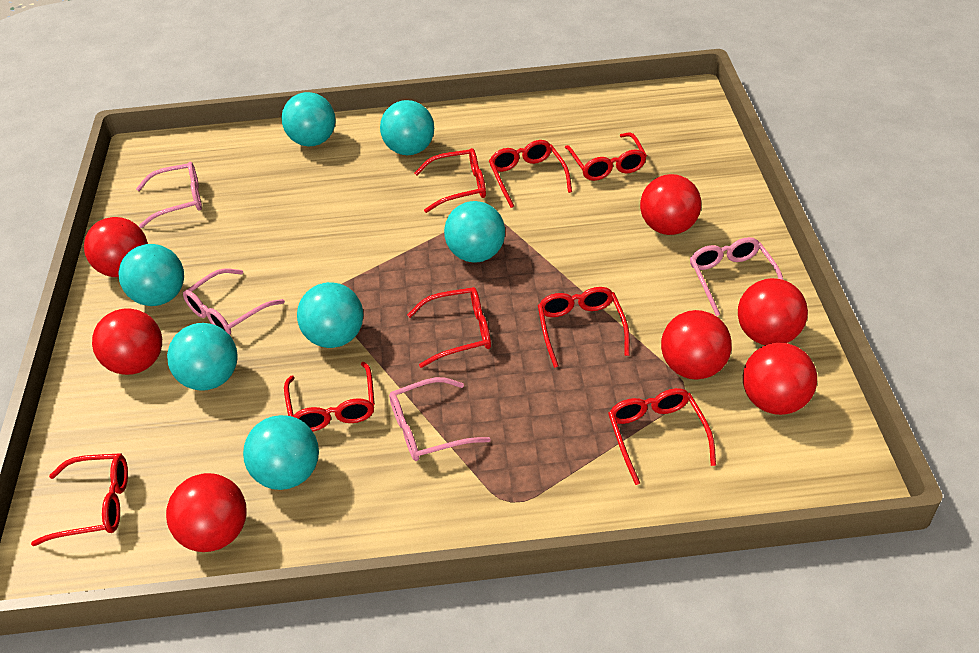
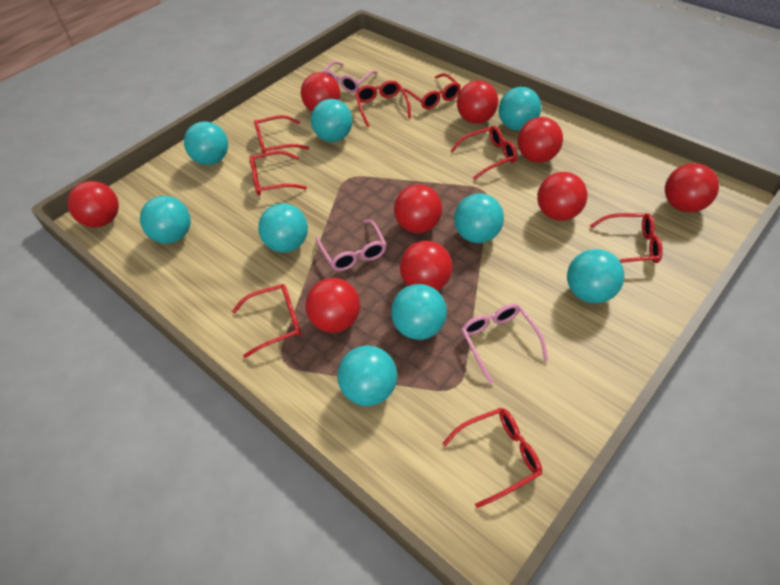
pink glasses: 4 -> 3
red ball: 7 -> 9
turquoise ball: 7 -> 9

